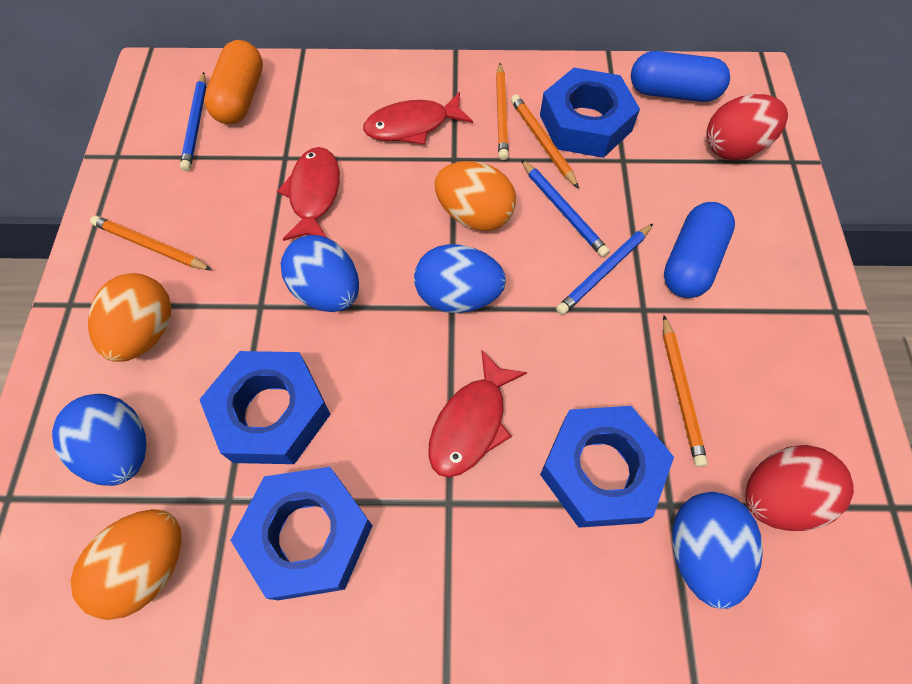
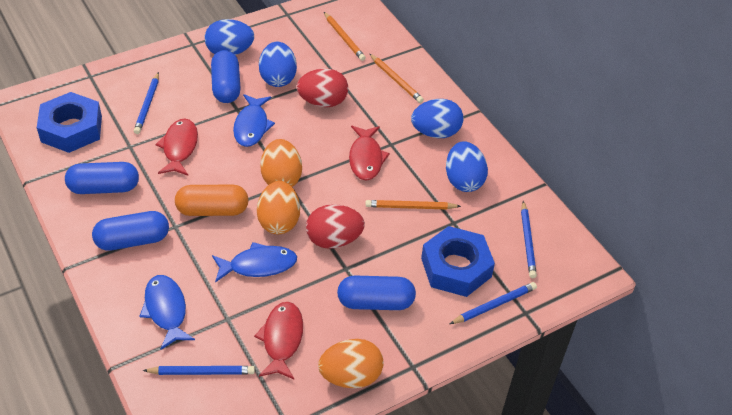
blue capsule: 2 -> 4
blue fish: 0 -> 3
blue nut: 4 -> 2
blue pencil: 3 -> 4
orange pencil: 4 -> 3

